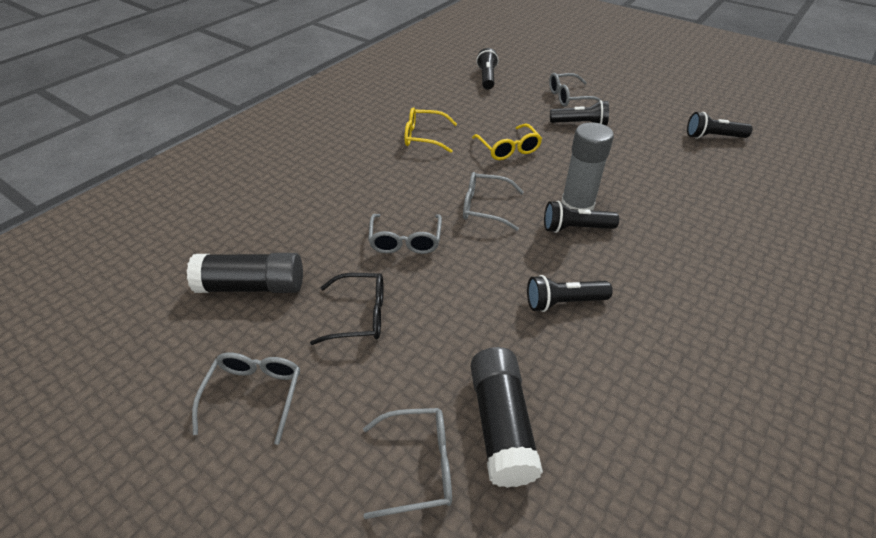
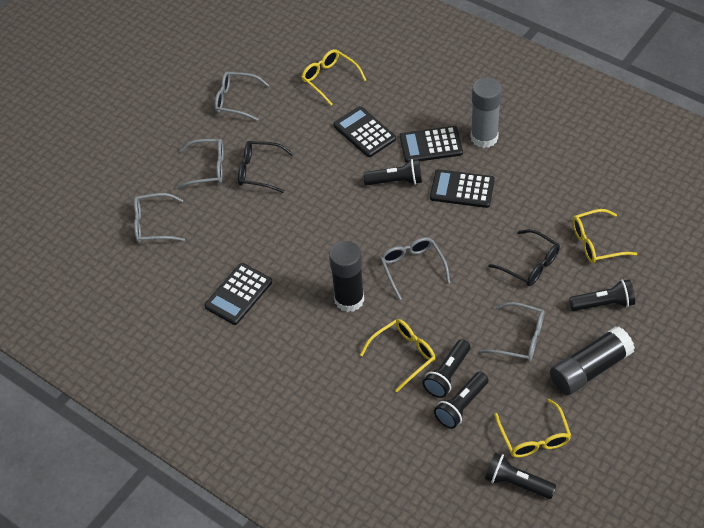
black calculator: 0 -> 4
black glasses: 1 -> 2
yellow glasses: 2 -> 4

